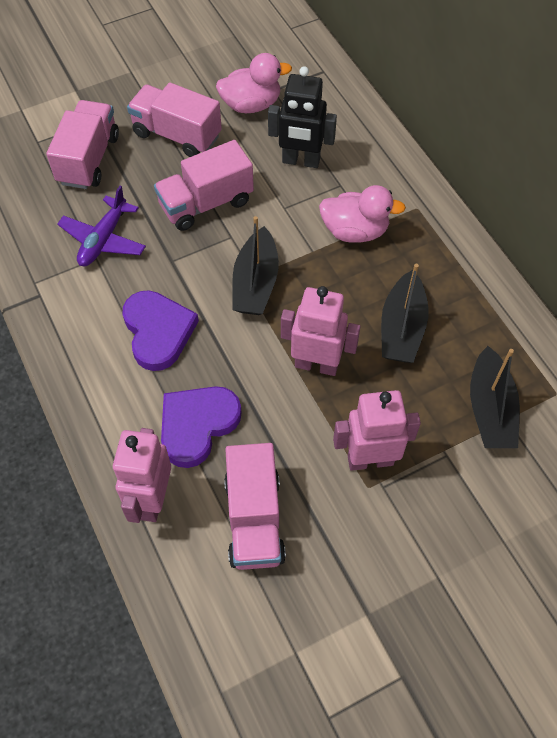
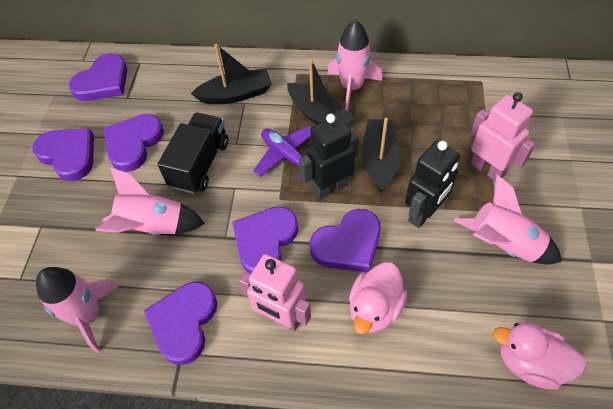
black robot: 1 -> 2
black truck: 0 -> 1
pink robot: 3 -> 2
pink rocket: 0 -> 4
pink truck: 4 -> 0
purple heart: 2 -> 6

